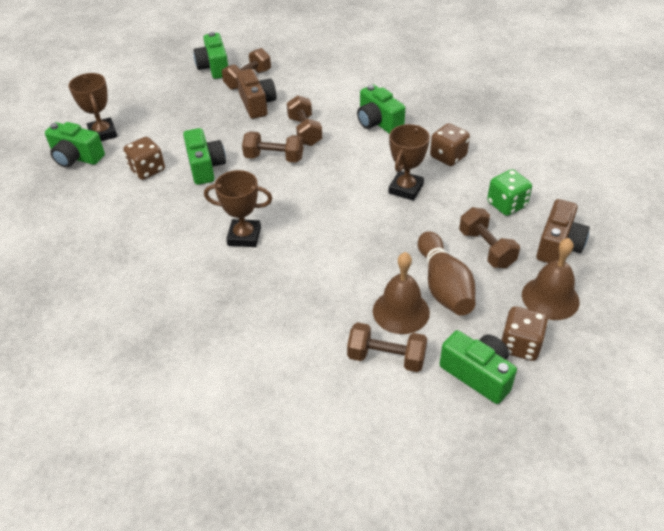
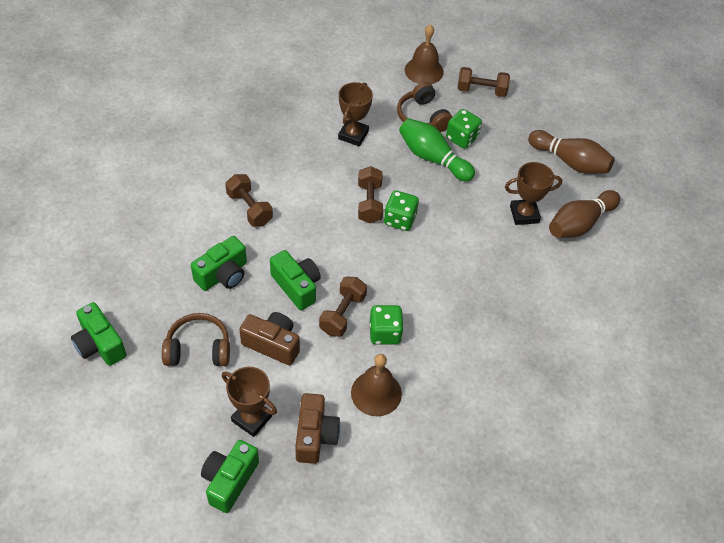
brown bowling pin: 1 -> 2
brown dice: 3 -> 0
brown dumbbell: 5 -> 4
brown headphones: 0 -> 2
green bowling pin: 0 -> 1
green camera: 5 -> 4
green dice: 1 -> 3

